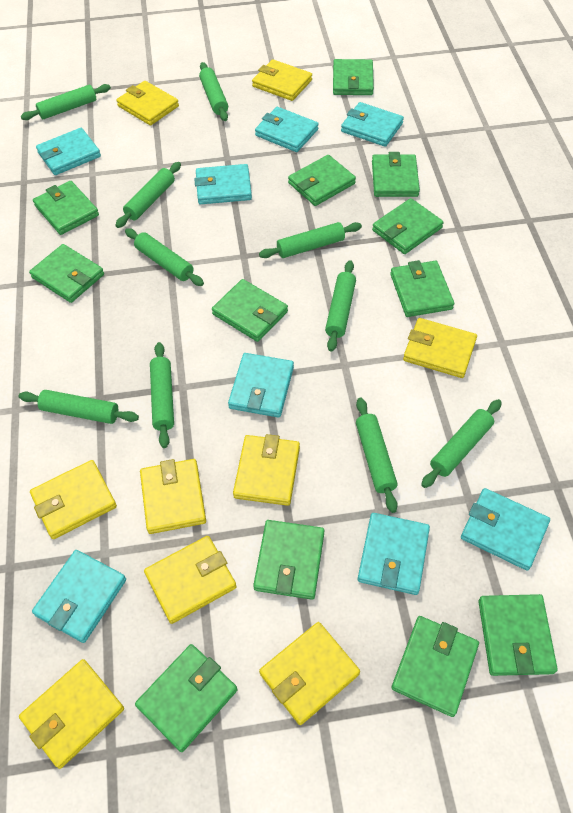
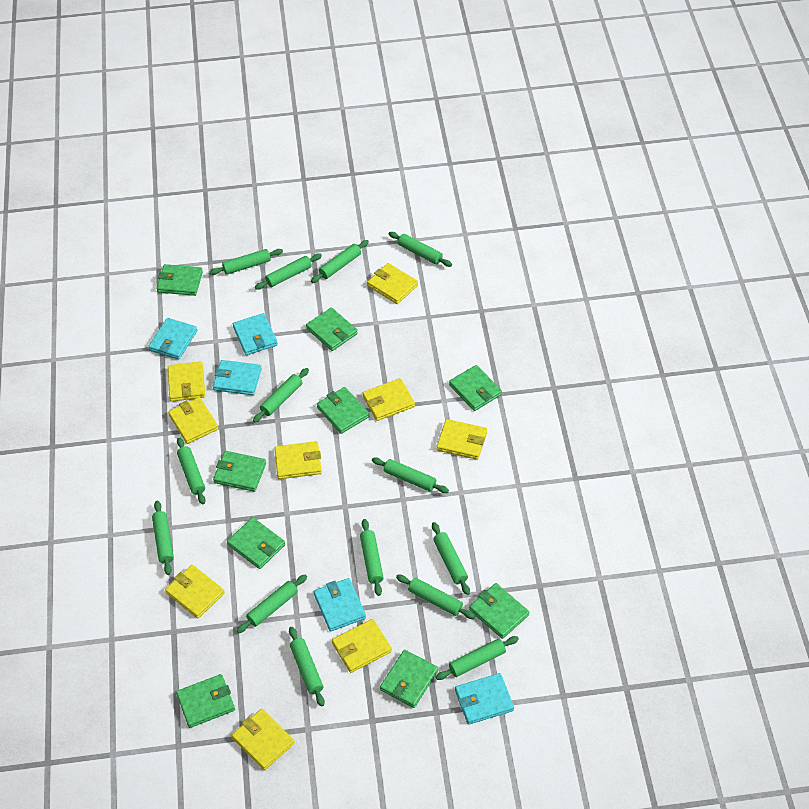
green rolling pin: 10 -> 14
green wallet: 12 -> 9
turquoise wallet: 8 -> 5

